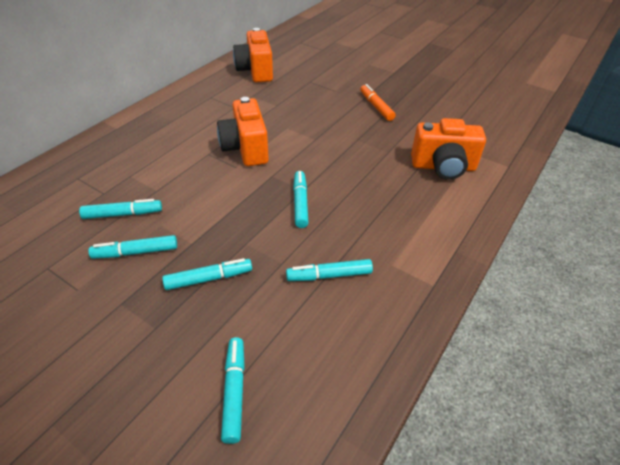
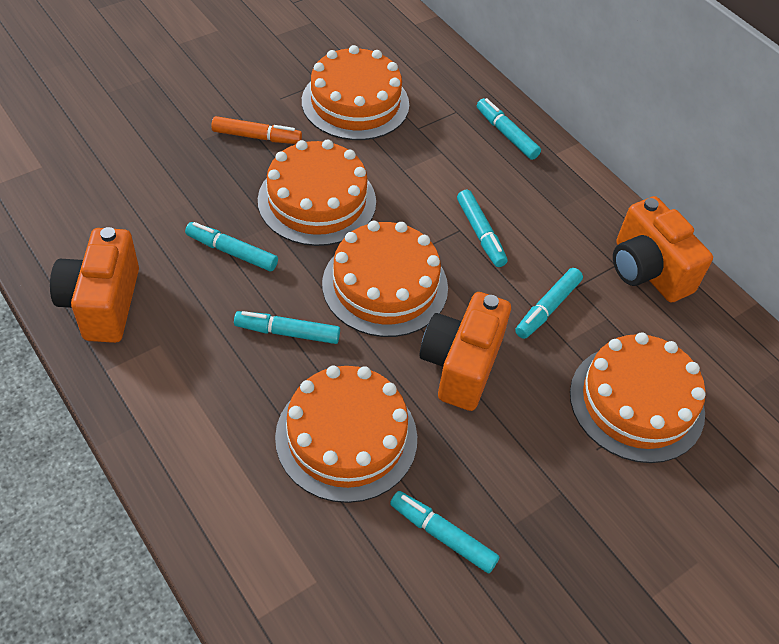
orange cake: 0 -> 5

